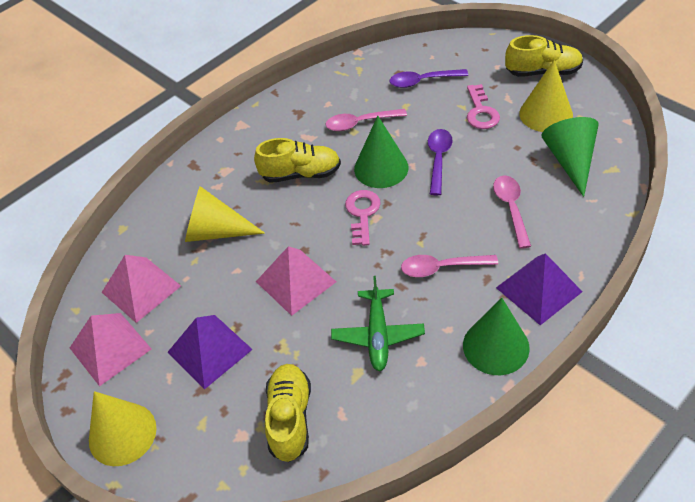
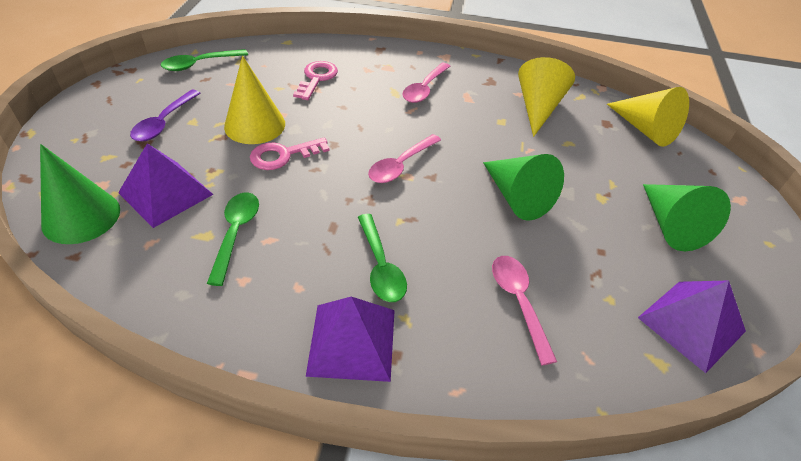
green plane: 1 -> 0
green spoon: 0 -> 3
pink pyramid: 3 -> 0
purple pyramid: 2 -> 3
purple spoon: 2 -> 1
yellow shoe: 3 -> 0

